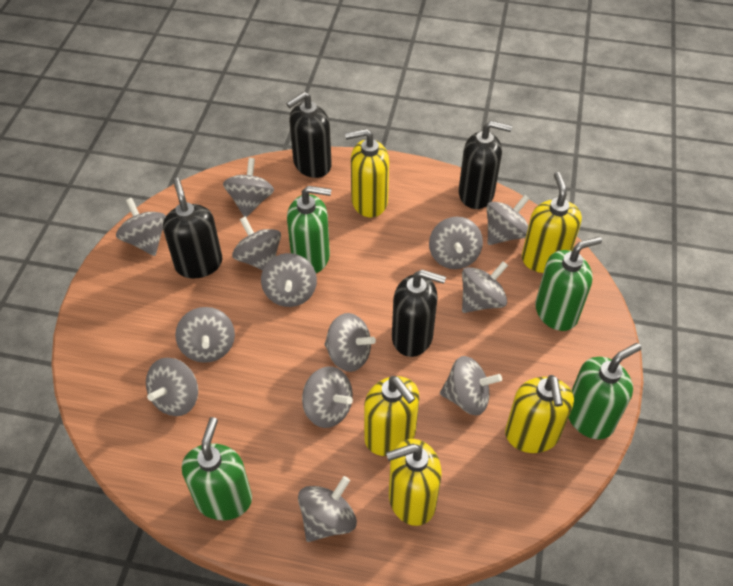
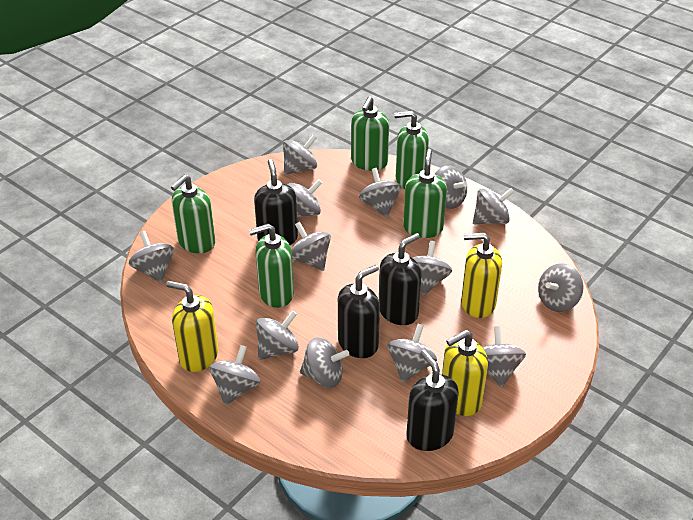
green soap dispenser: 4 -> 5
grey spinning top: 13 -> 14
yellow soap dispenser: 5 -> 3

